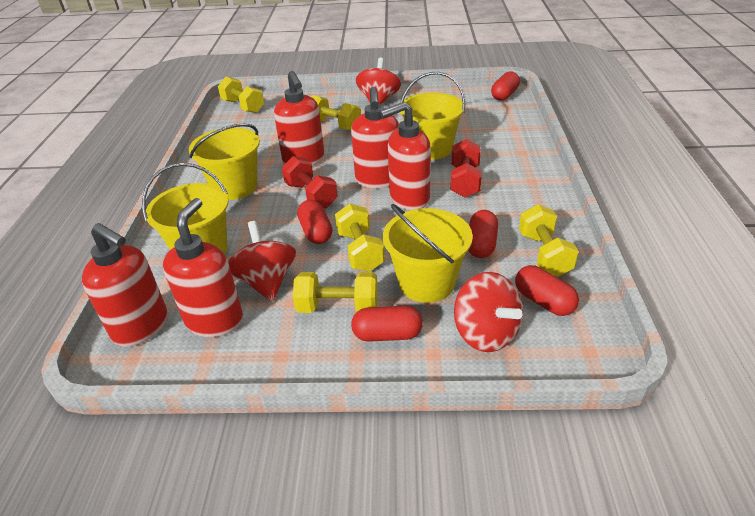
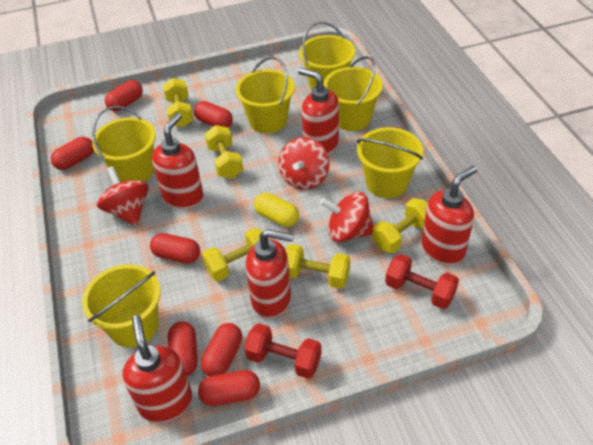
red capsule: 5 -> 7
yellow bucket: 4 -> 6
yellow capsule: 0 -> 1

